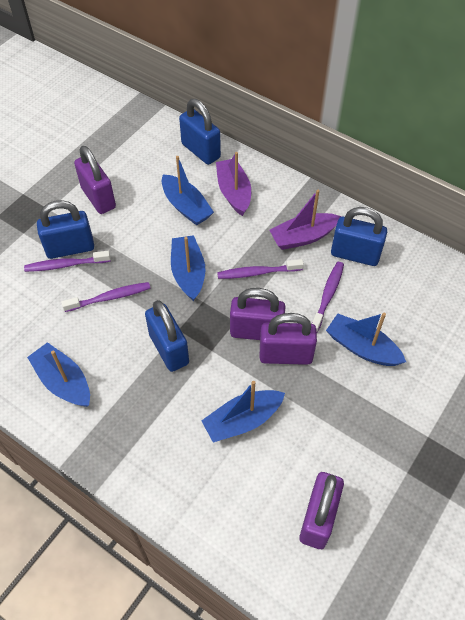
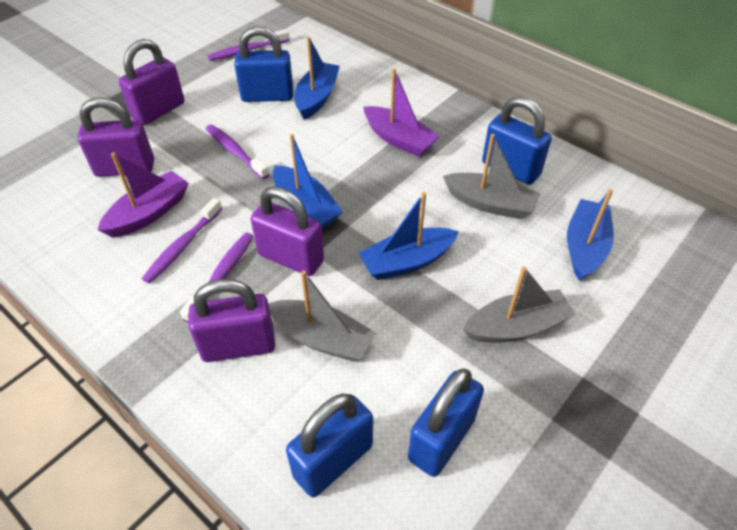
blue boat: 5 -> 4
grey boat: 0 -> 3

